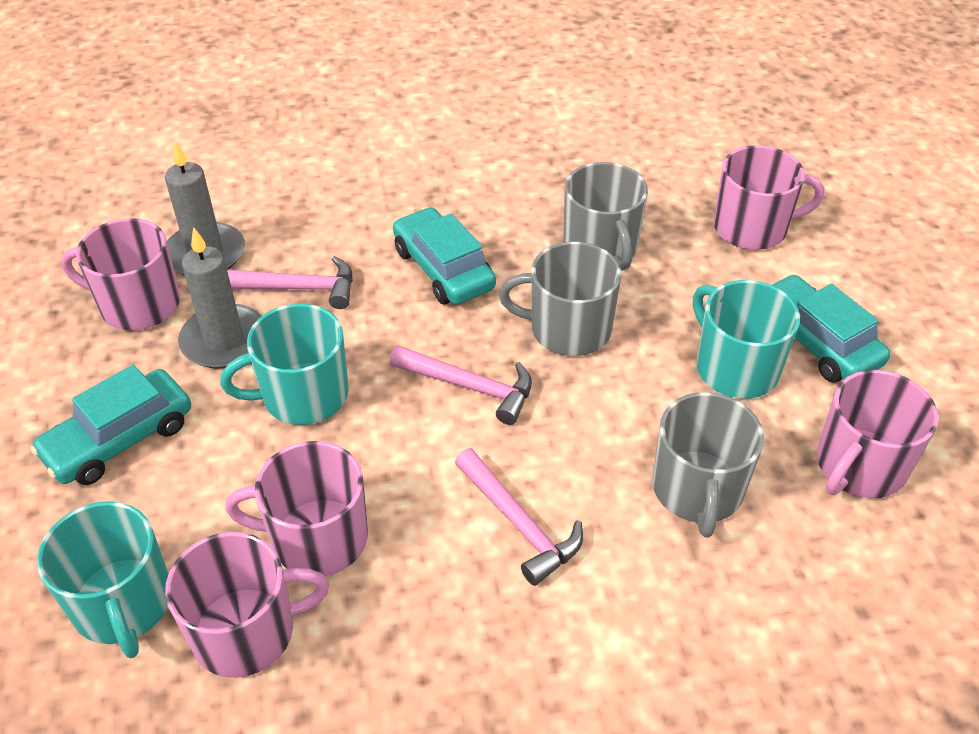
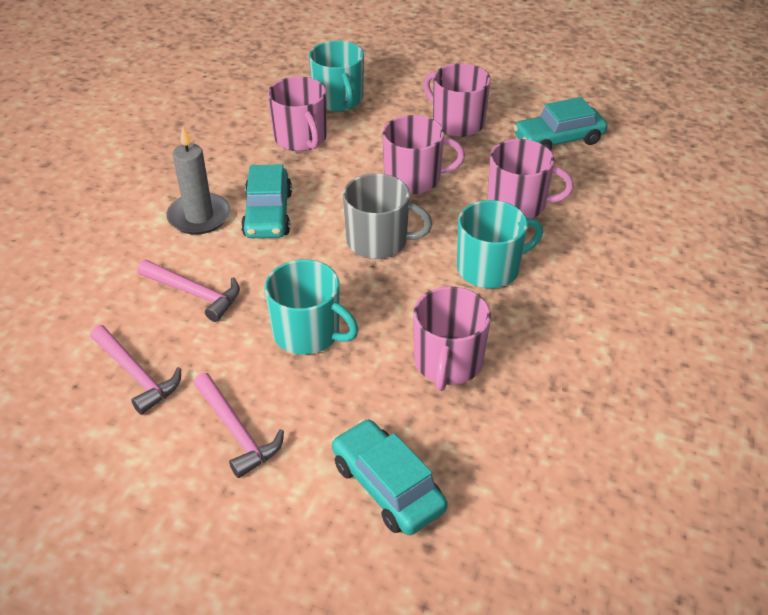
grey candle: 2 -> 1
grey mug: 3 -> 1

